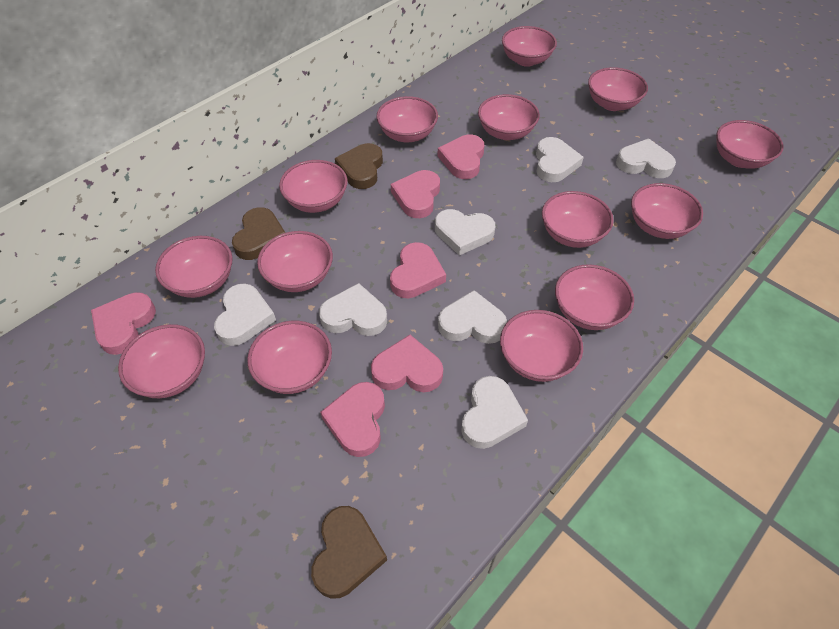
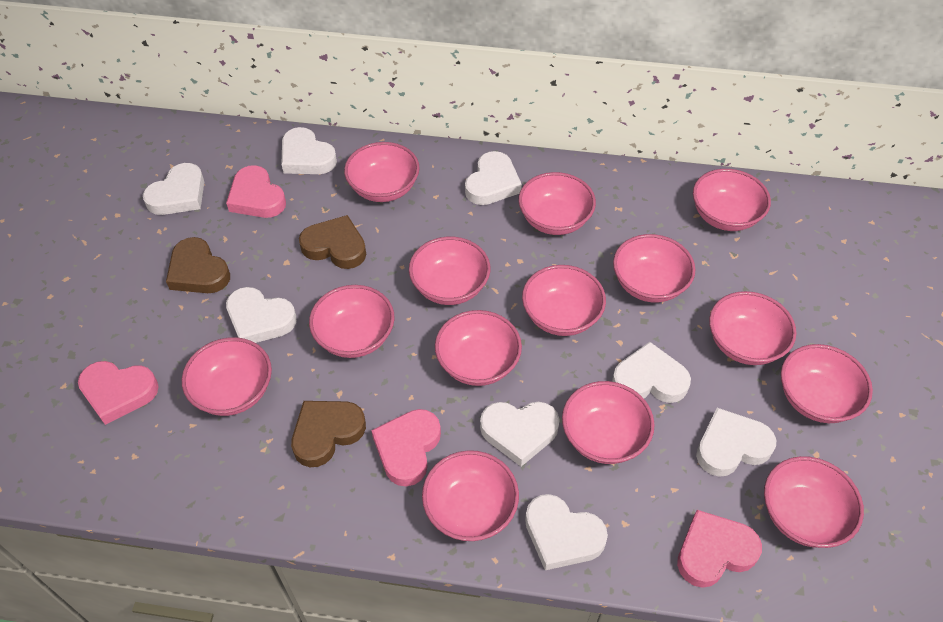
pink heart: 6 -> 4
white heart: 7 -> 8

